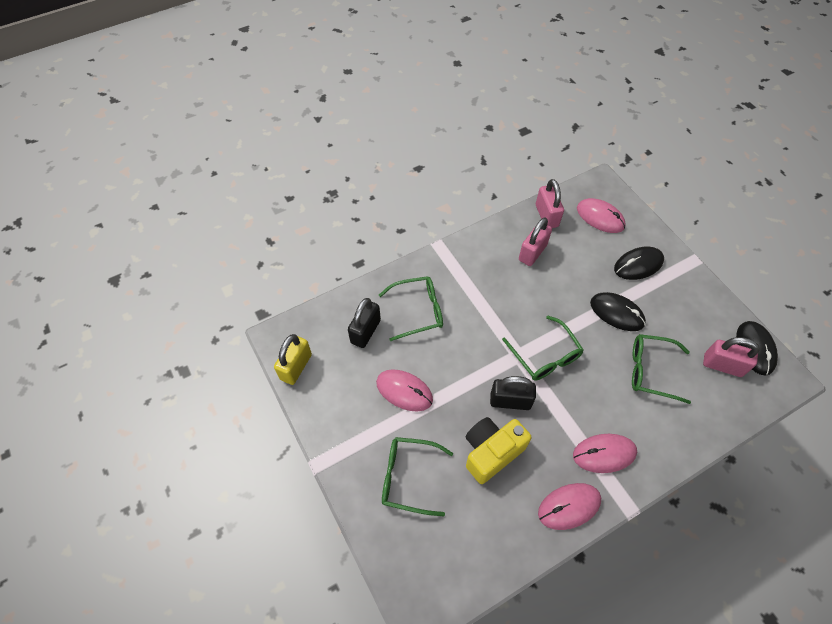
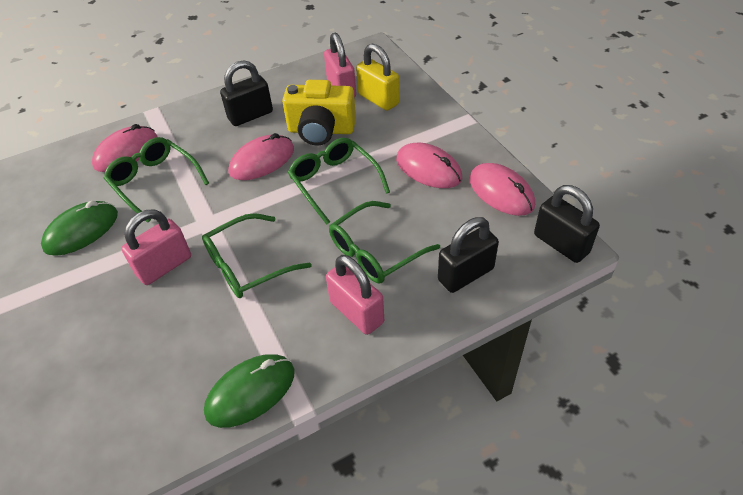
black mouse: 3 -> 0
black padlock: 2 -> 3
green mouse: 0 -> 2

